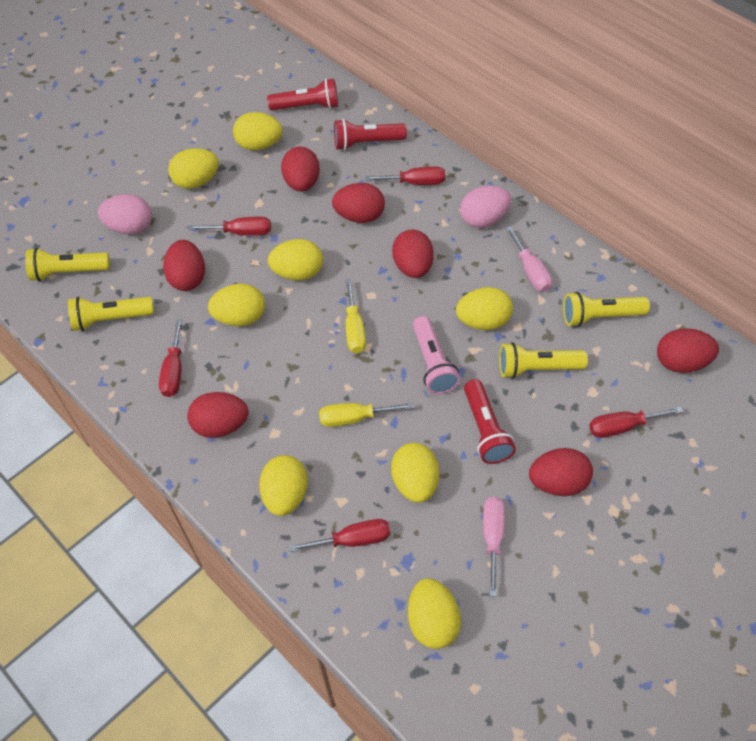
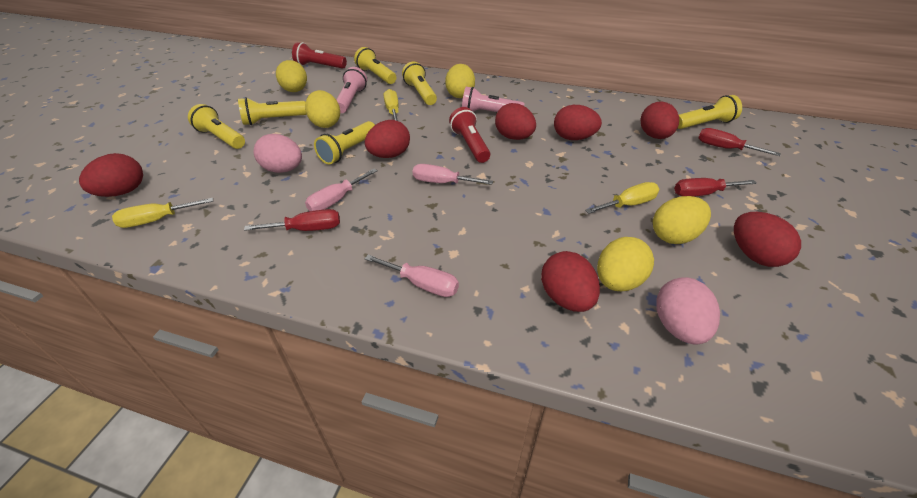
pink flashlight: 1 -> 2
pink screwdriver: 2 -> 3
red flashlight: 3 -> 2
red screwdriver: 5 -> 3
yellow egg: 8 -> 5
yellow flashlight: 4 -> 6
yellow screwdriver: 2 -> 3

